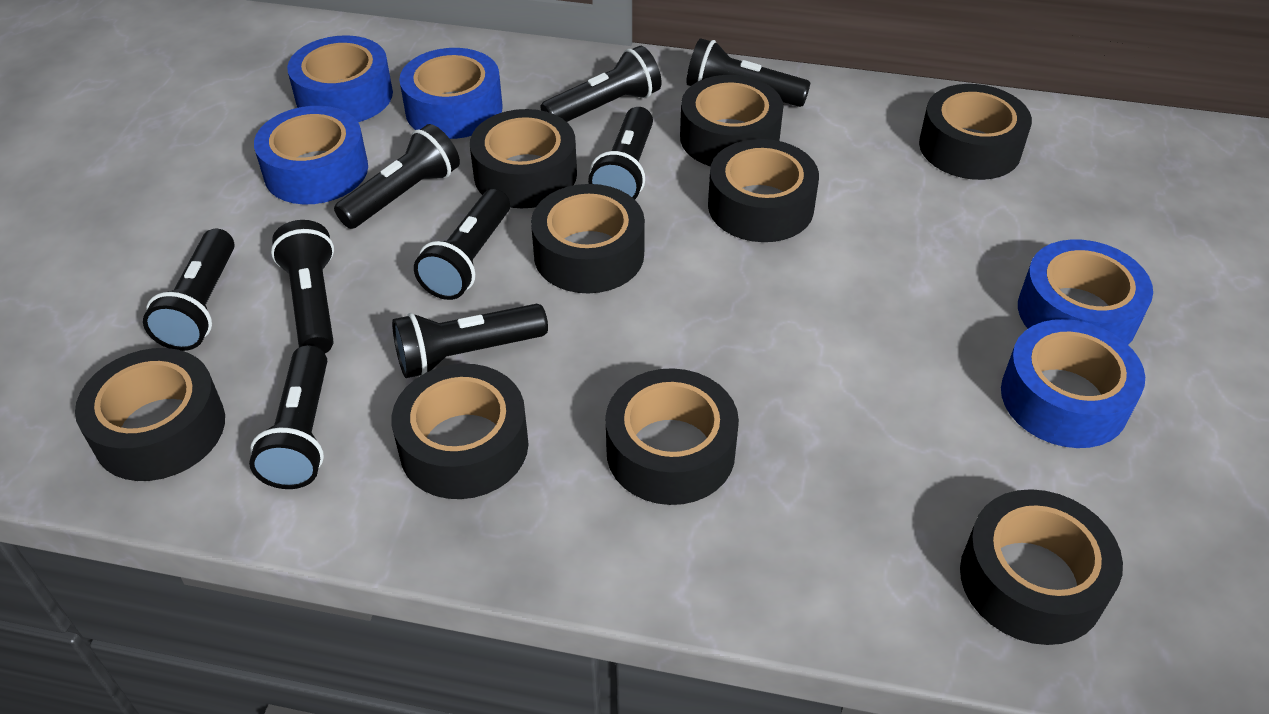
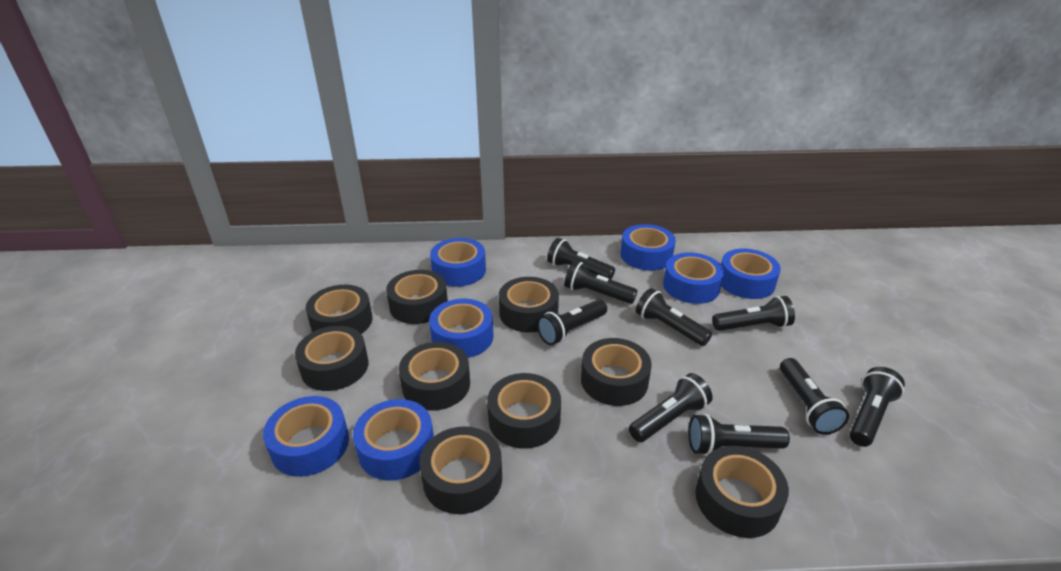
blue tape: 5 -> 7

